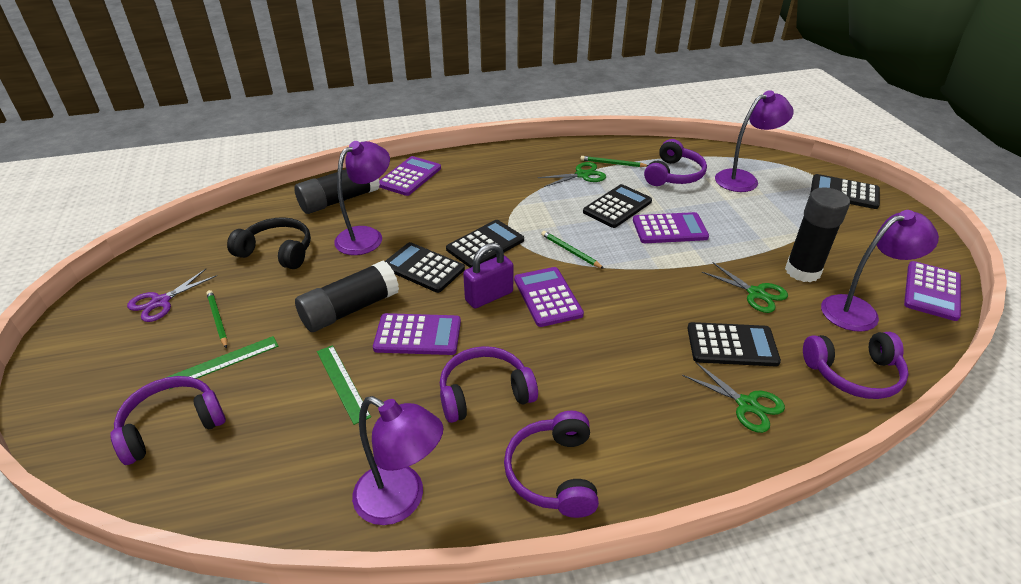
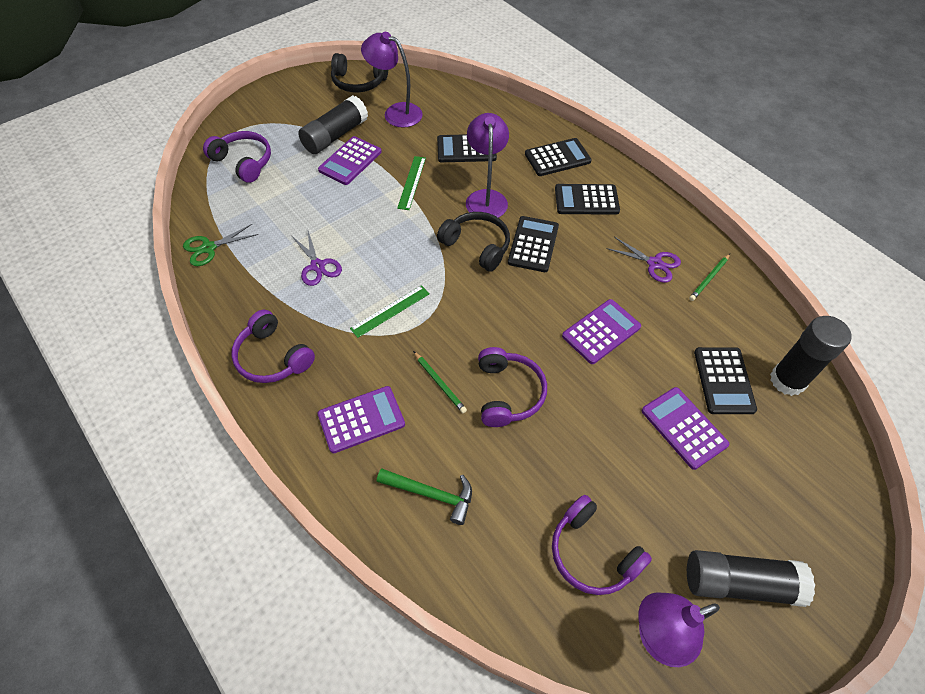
black headphones: 1 -> 2
green hammer: 0 -> 1
green pencil: 3 -> 2
green scissors: 3 -> 1
purple calculator: 5 -> 4
purple headphones: 5 -> 4
purple lamp: 4 -> 3
purple padlock: 1 -> 0
purple scissors: 1 -> 2

